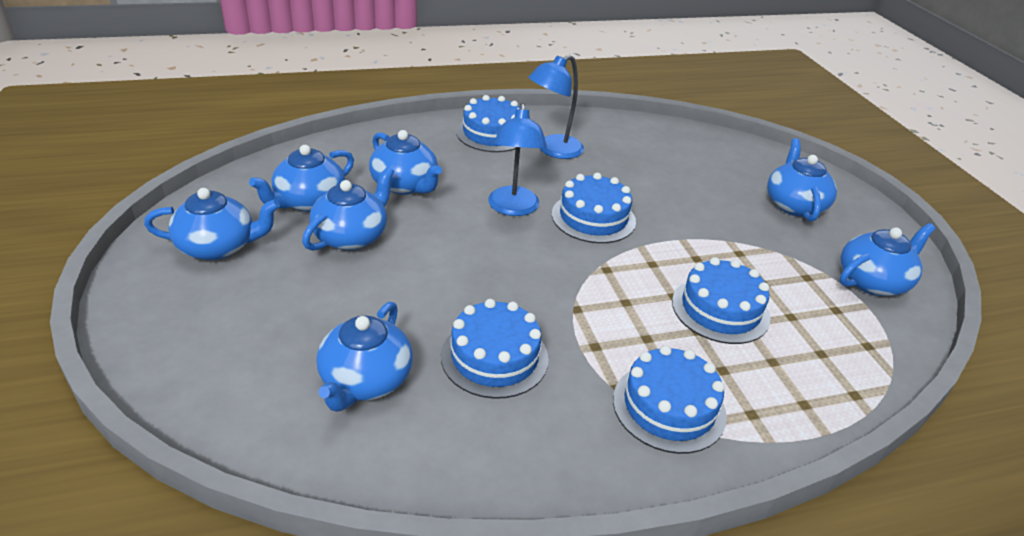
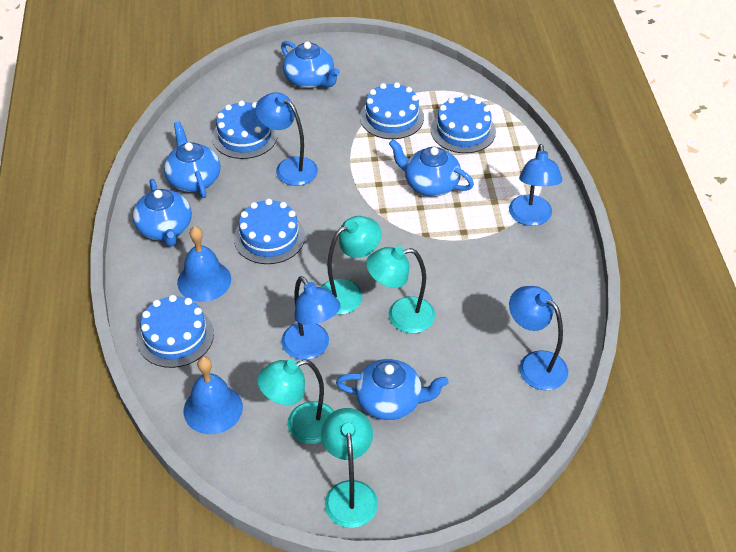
blue bell: 0 -> 2
blue lamp: 2 -> 4
blue teapot: 7 -> 5
turquoise lamp: 0 -> 4

